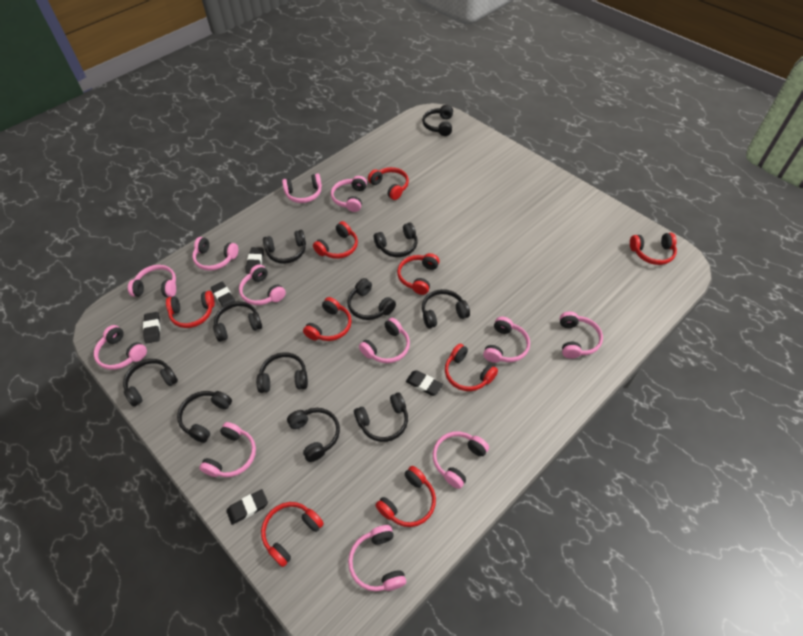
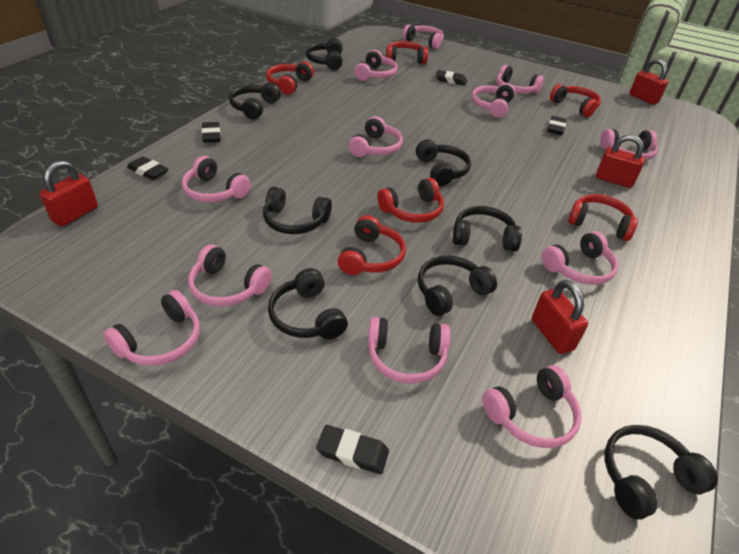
black headphones: 11 -> 8
red headphones: 9 -> 6
red padlock: 0 -> 4

